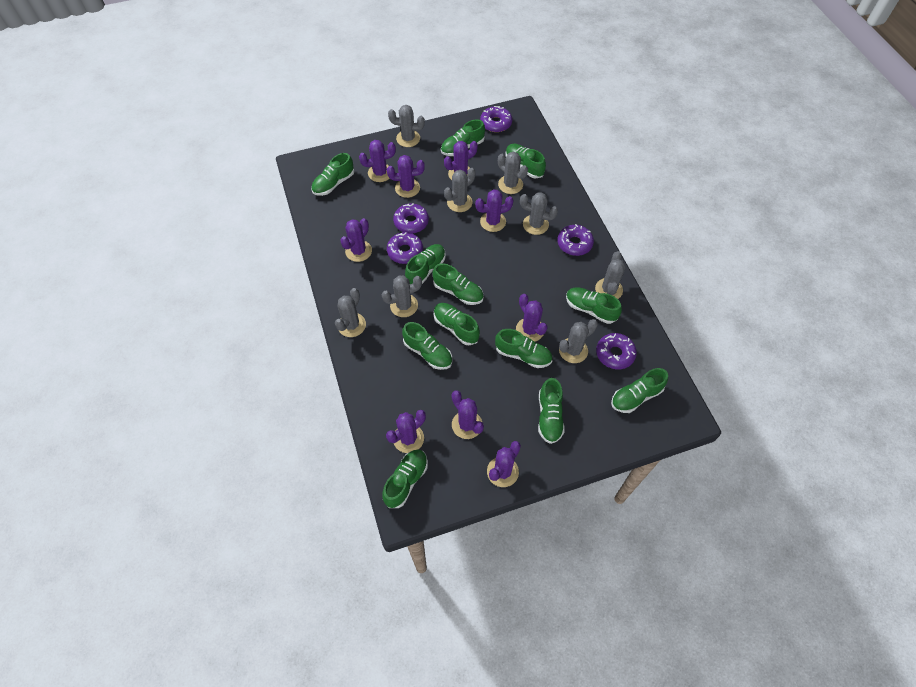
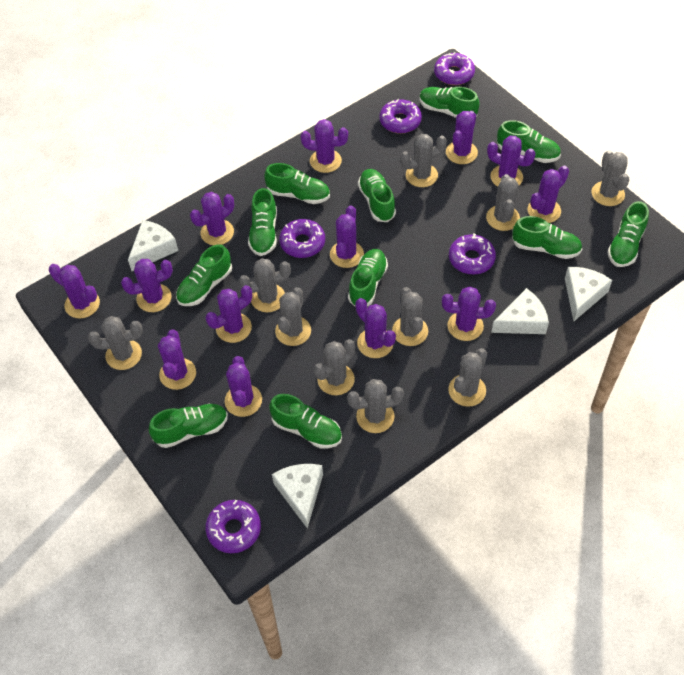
green shoe: 12 -> 11
grey cactus: 8 -> 10
purple cactus: 9 -> 13
white cheese: 0 -> 4

